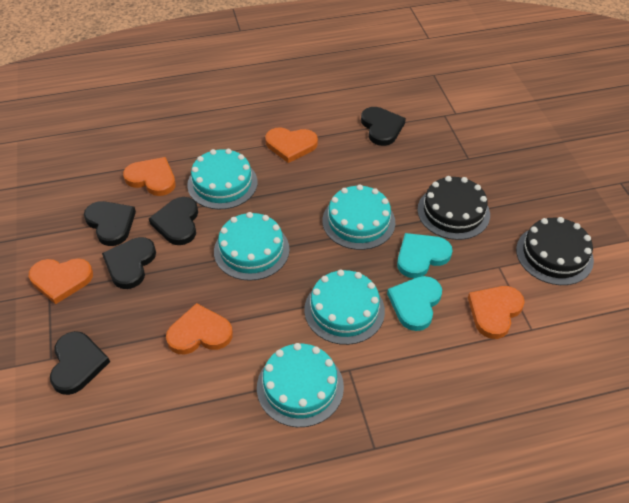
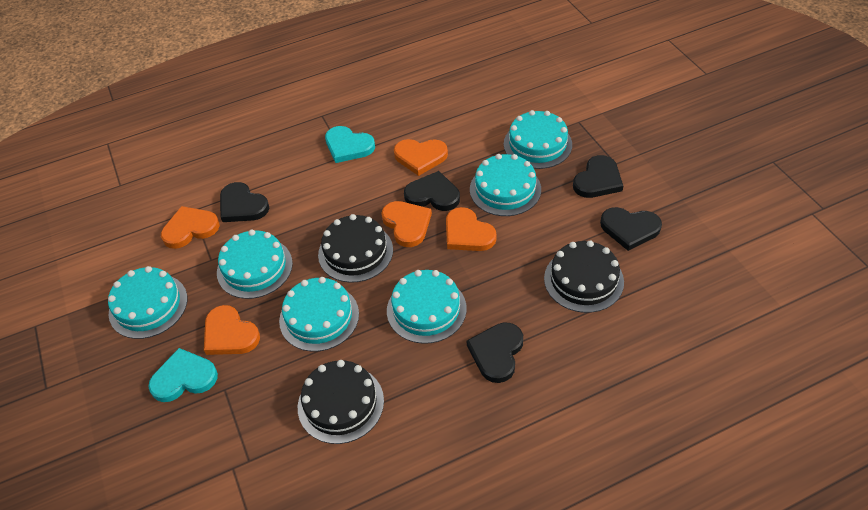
black cake: 2 -> 3
turquoise cake: 5 -> 6

